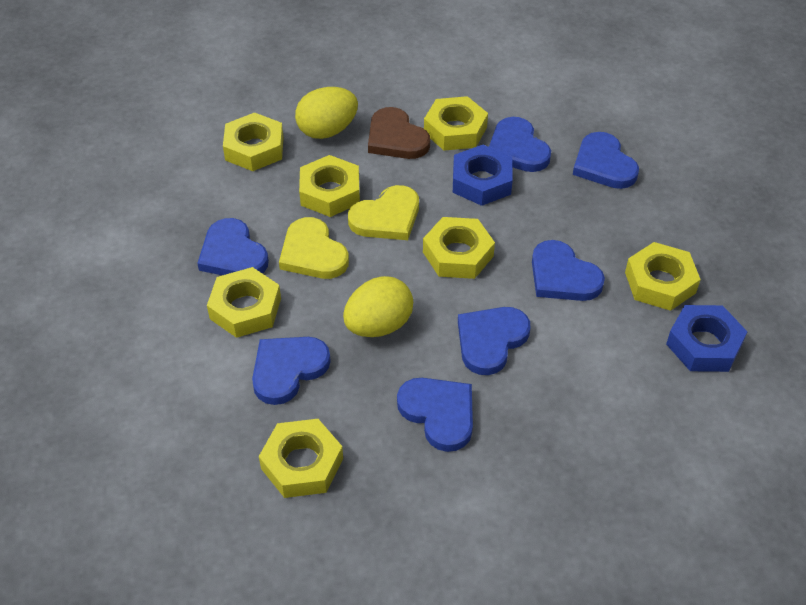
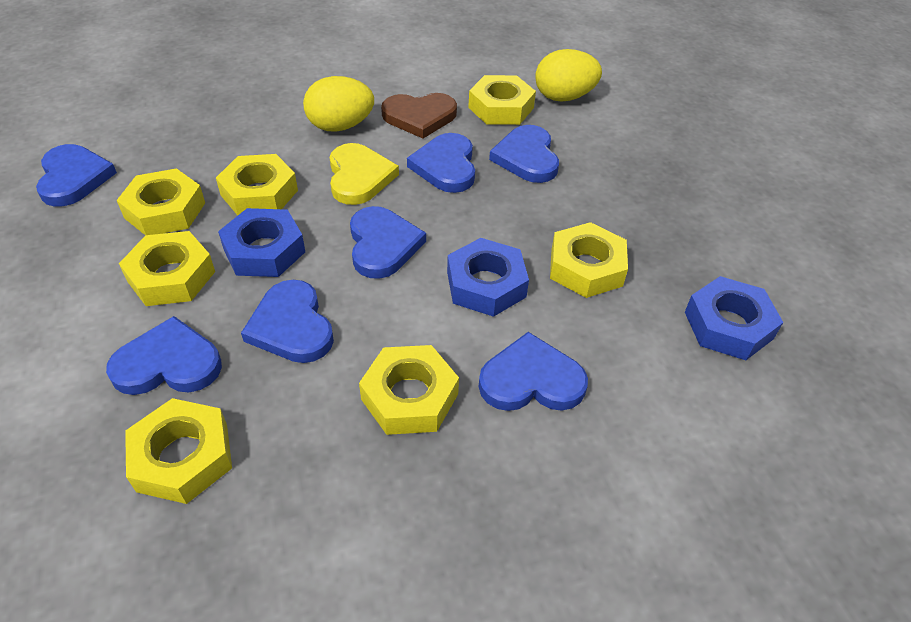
blue nut: 2 -> 3
yellow heart: 2 -> 1

